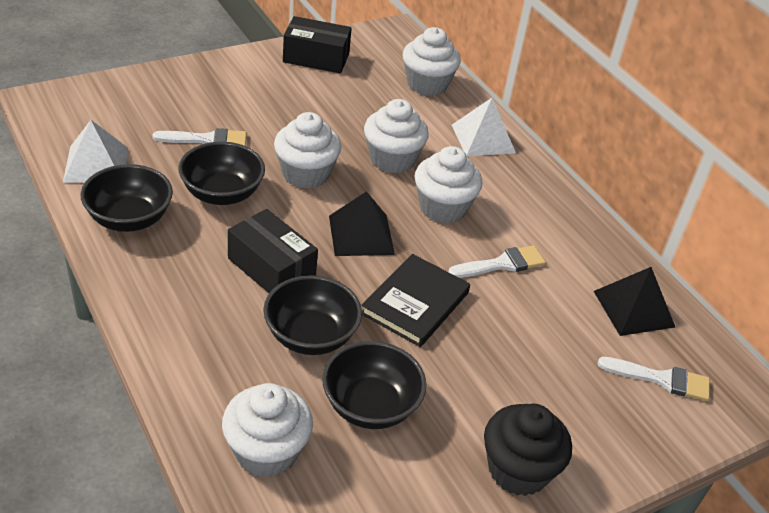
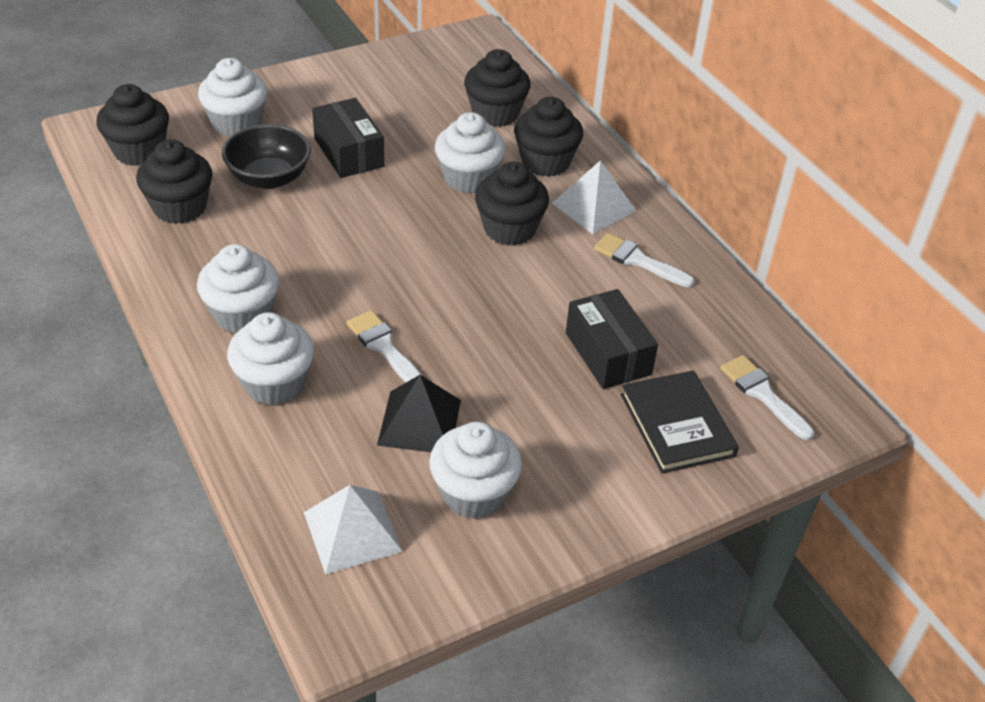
black bowl: 4 -> 1
black cupcake: 1 -> 5
black pyramid: 2 -> 1

